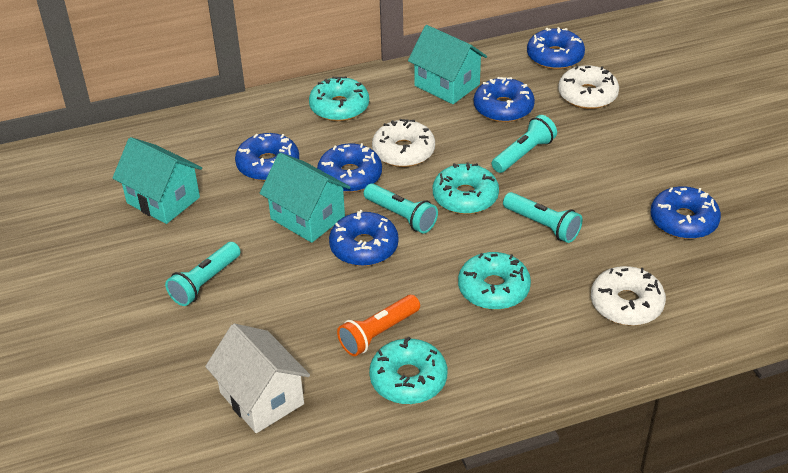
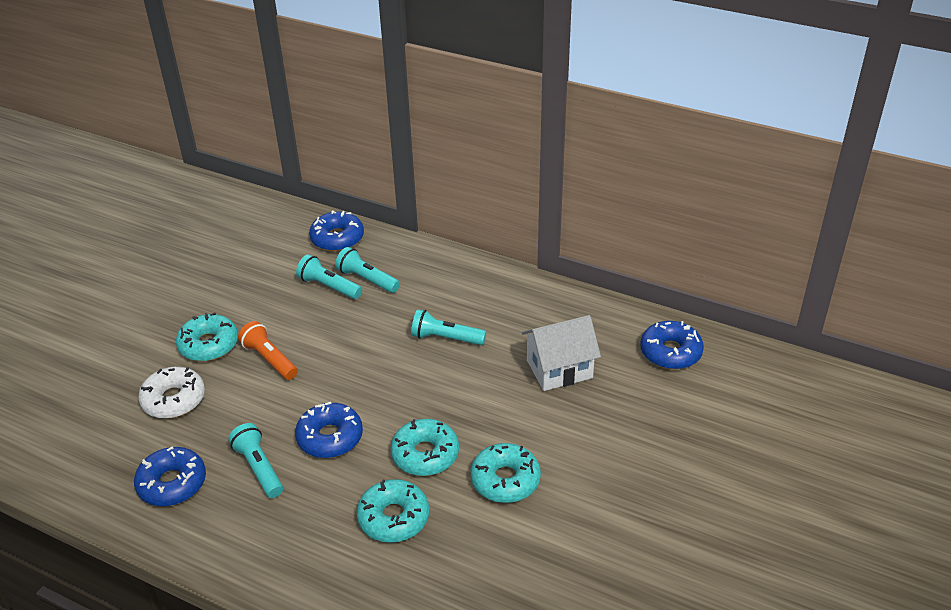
blue donut: 6 -> 4
turquoise house: 3 -> 0
white donut: 3 -> 1

